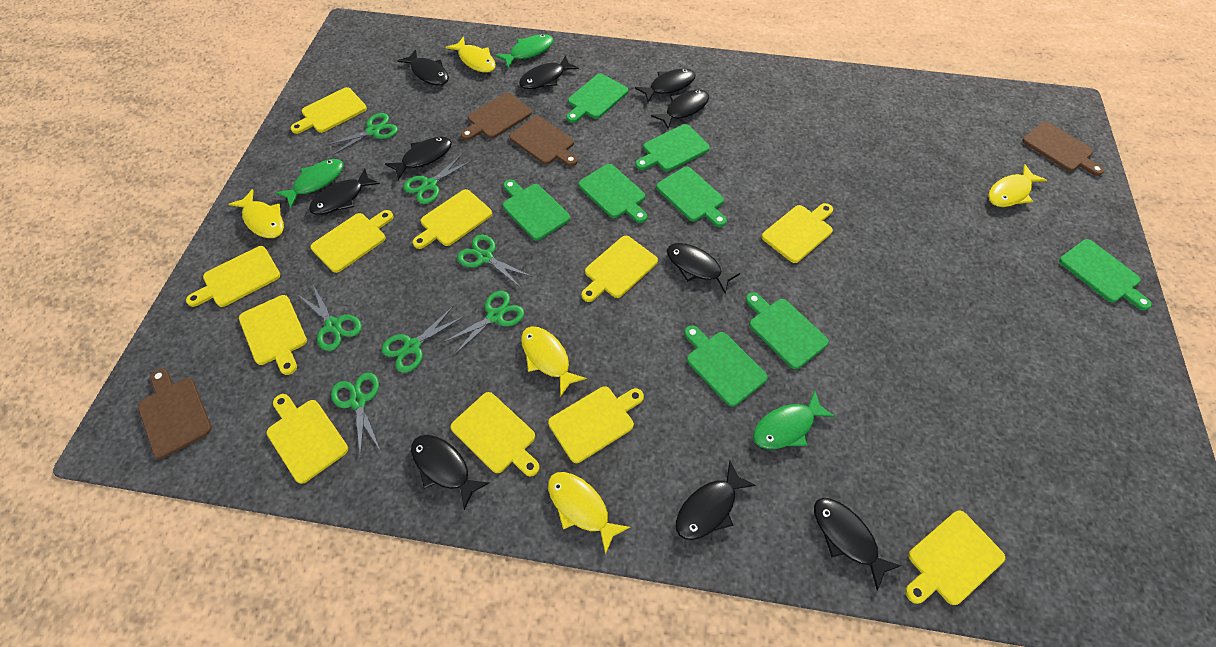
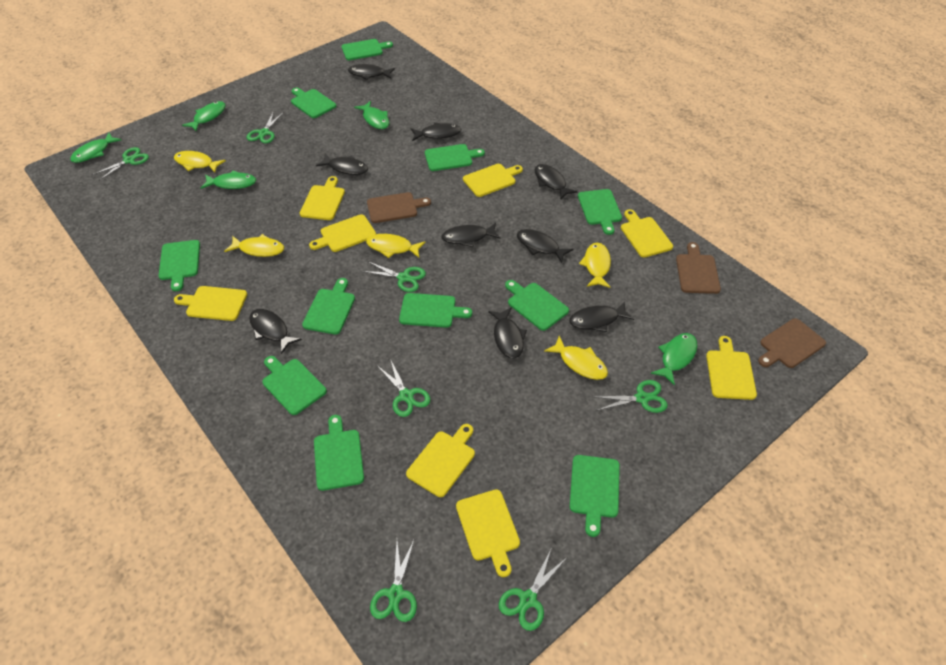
black fish: 10 -> 9
brown cutting board: 4 -> 3
green cutting board: 8 -> 11
green fish: 3 -> 5
yellow cutting board: 11 -> 8

